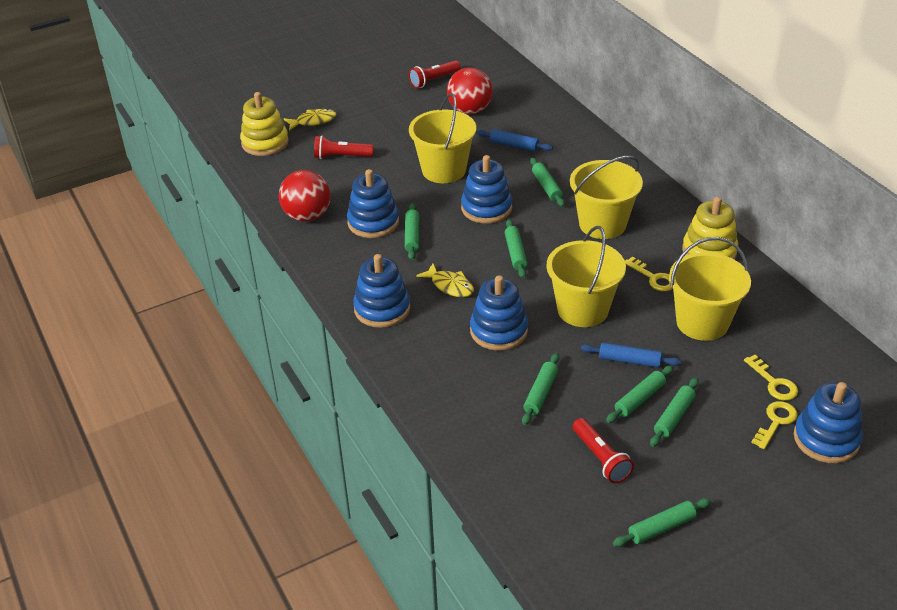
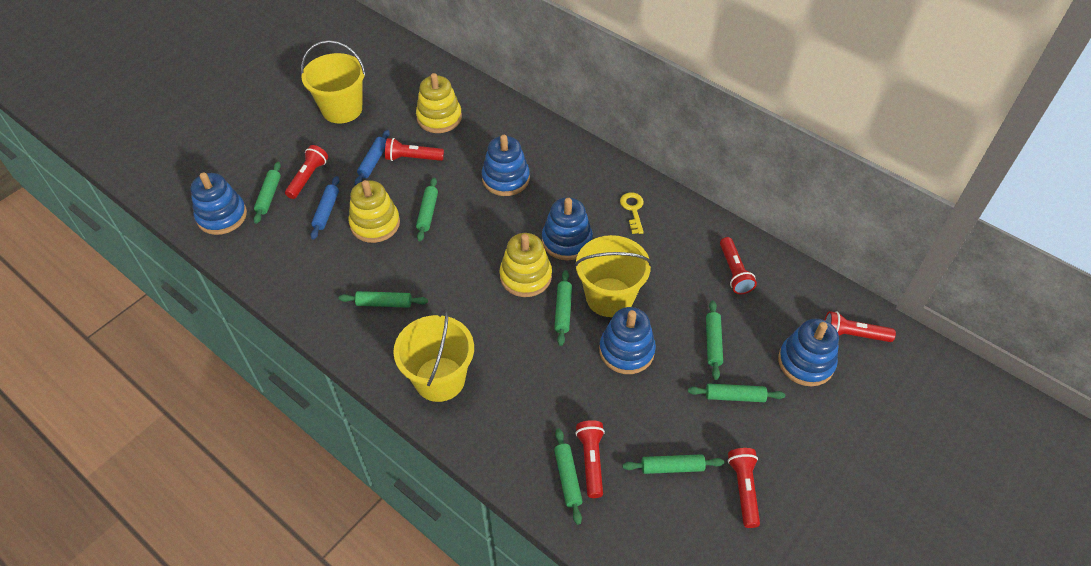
green rolling pin: 7 -> 8
red ball: 2 -> 0
red flashlight: 3 -> 6
yellow bucket: 4 -> 3
yellow fish: 2 -> 0
yellow key: 3 -> 1
yellow stacking toy: 2 -> 3

